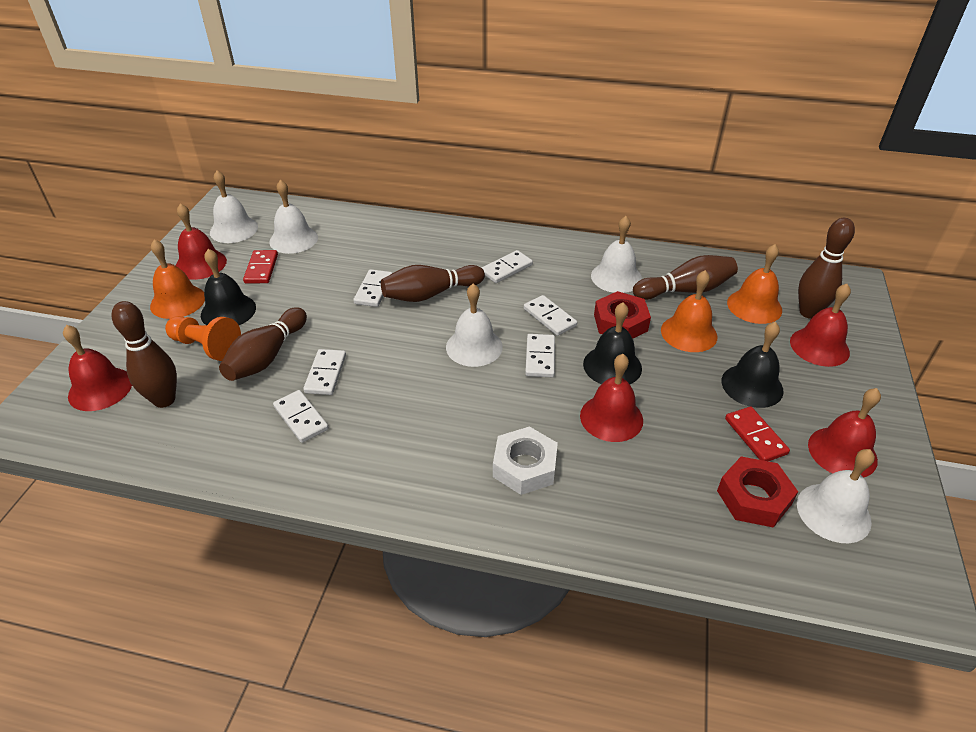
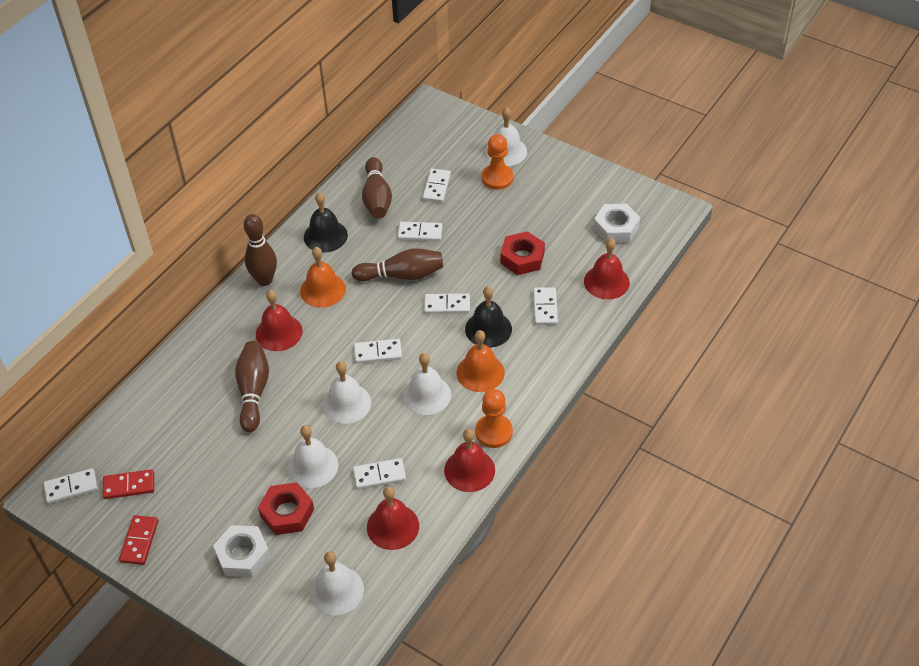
black bell: 3 -> 2
brown bowling pin: 5 -> 4
orange bell: 3 -> 2
orange pawn: 1 -> 2
red bell: 5 -> 4
white domino: 6 -> 7
white nut: 1 -> 2

